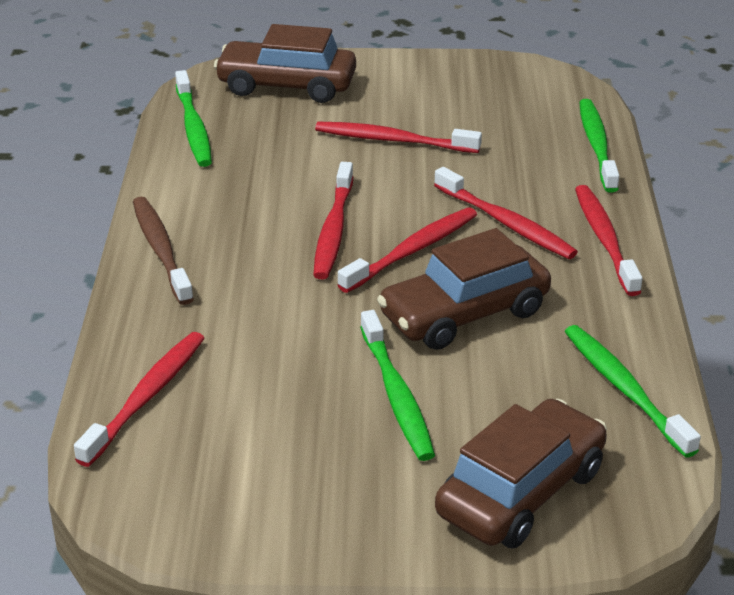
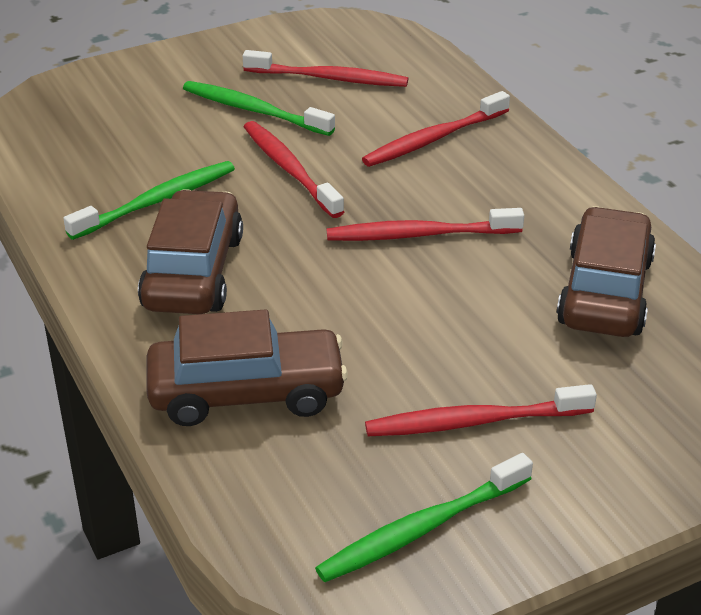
brown toothbrush: 1 -> 0
green toothbrush: 4 -> 3
red toothbrush: 6 -> 5

